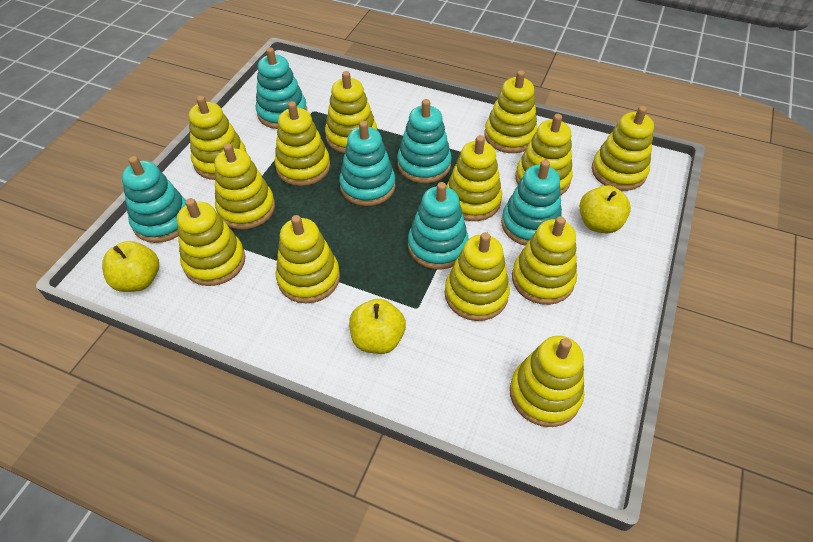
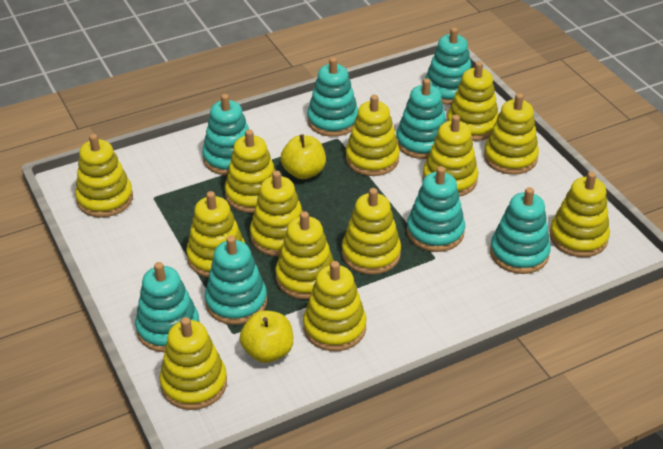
turquoise stacking toy: 6 -> 8
yellow apple: 3 -> 2

